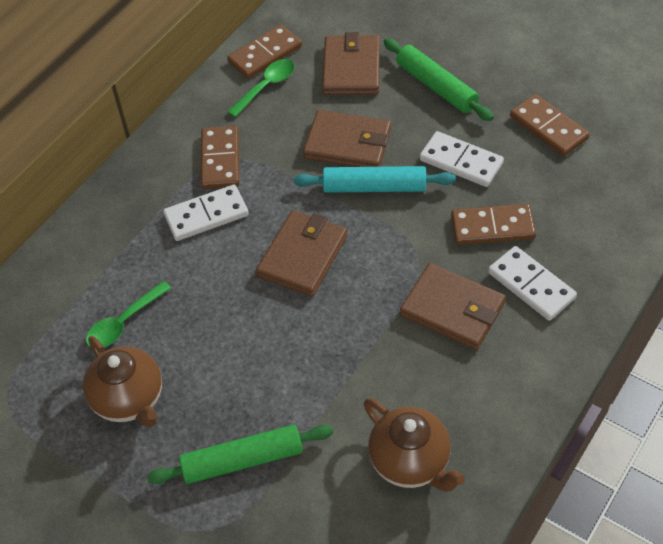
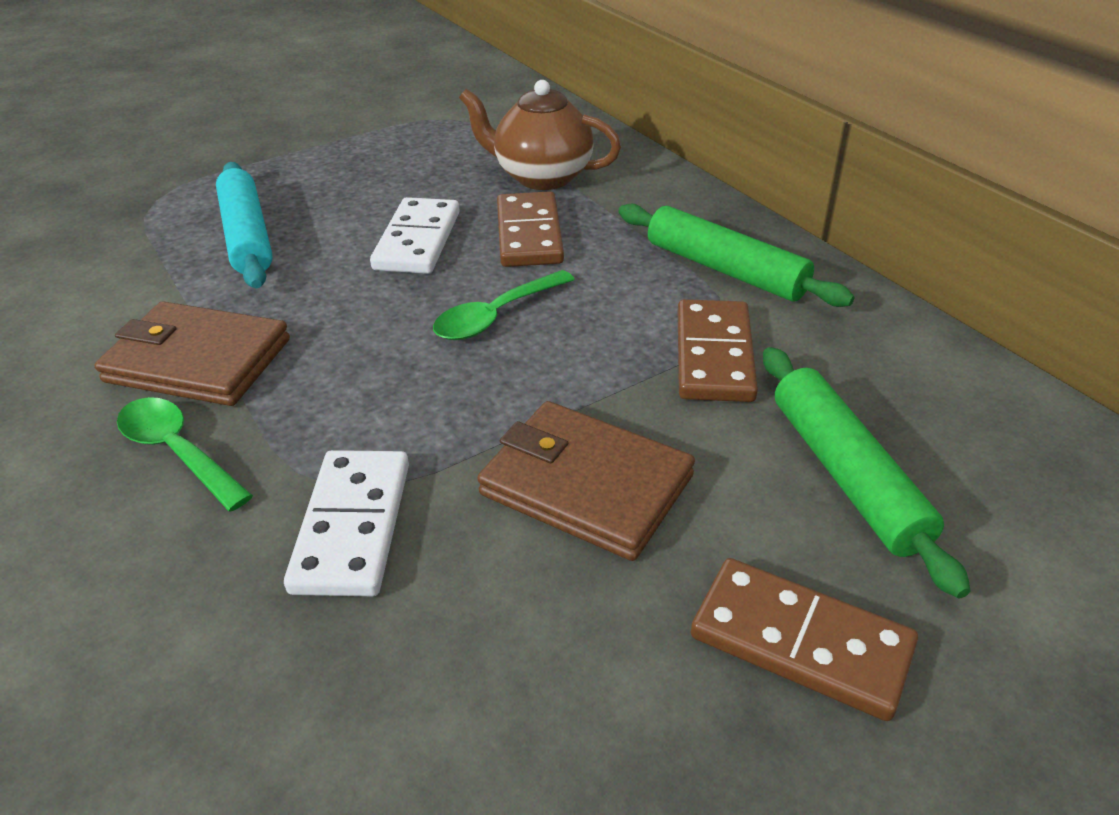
brown domino: 4 -> 3
brown teapot: 2 -> 1
brown wallet: 4 -> 2
white domino: 3 -> 2

